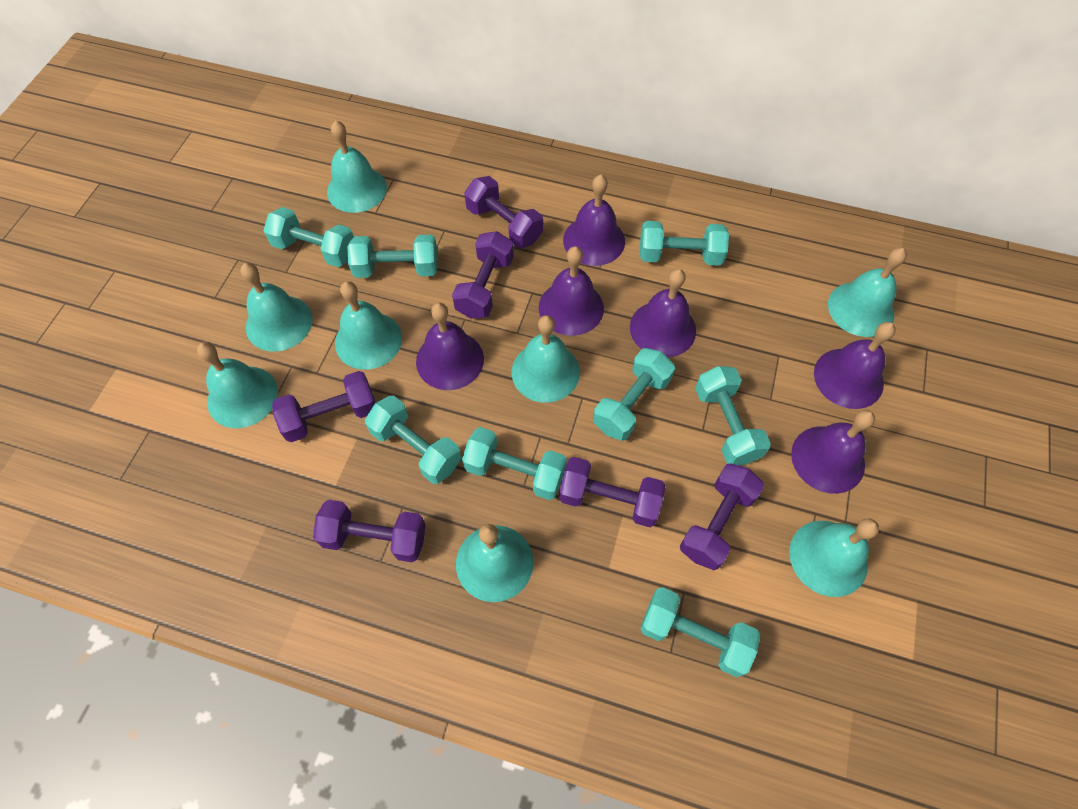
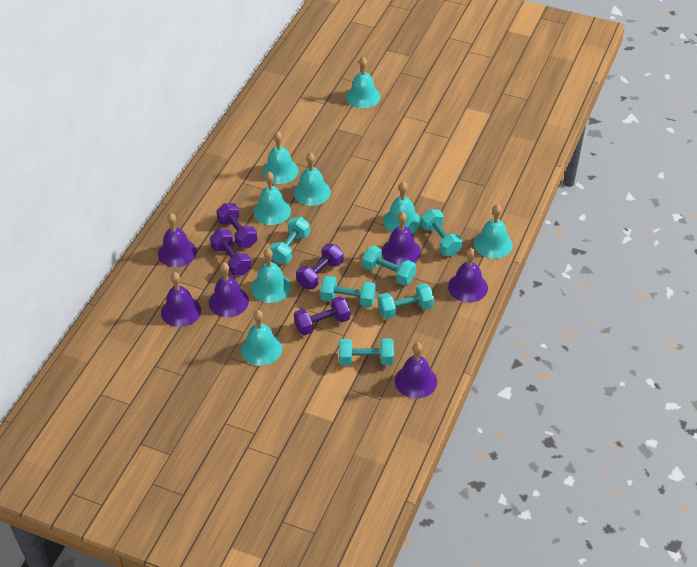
purple dumbbell: 6 -> 4
turquoise dumbbell: 8 -> 6

